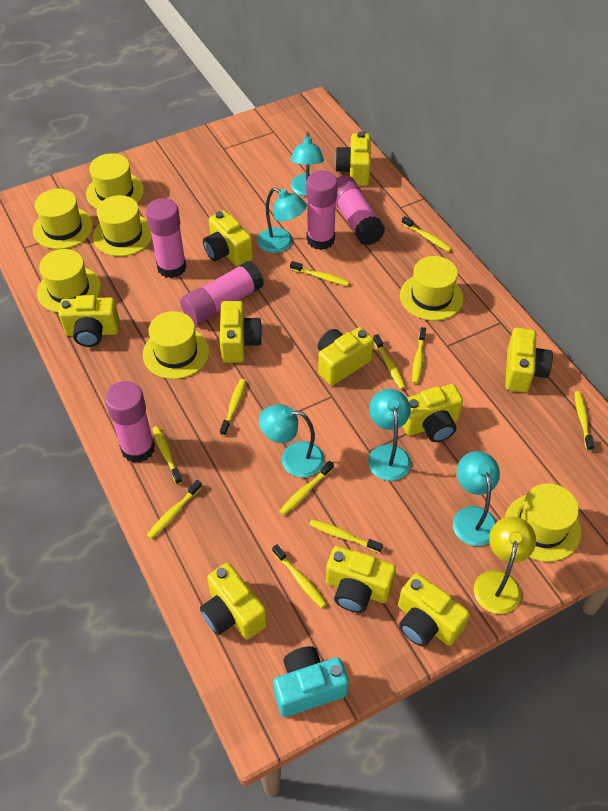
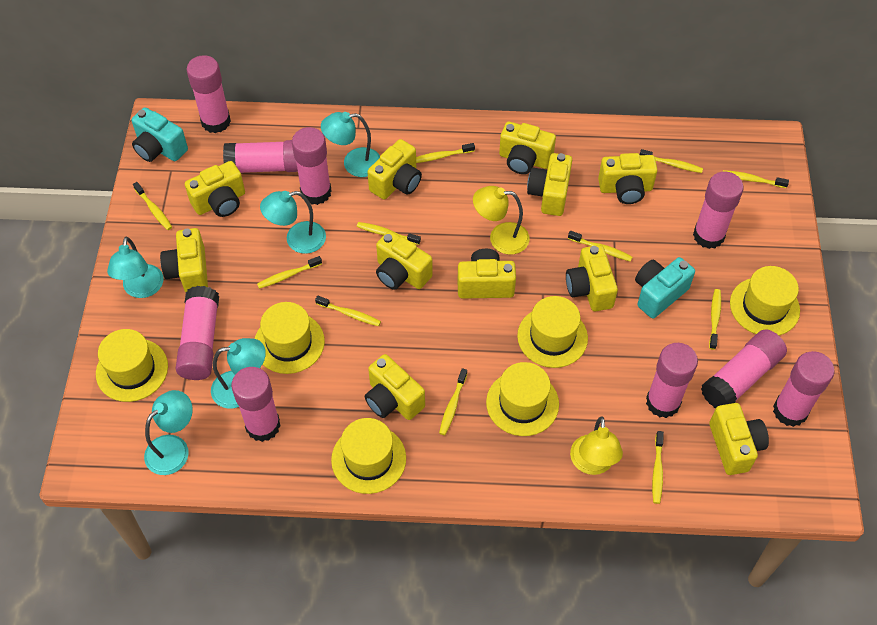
pink glue stick: 5 -> 9
turquoise camera: 1 -> 2
yellow camera: 10 -> 11
yellow hat: 7 -> 6
yellow lamp: 1 -> 2

